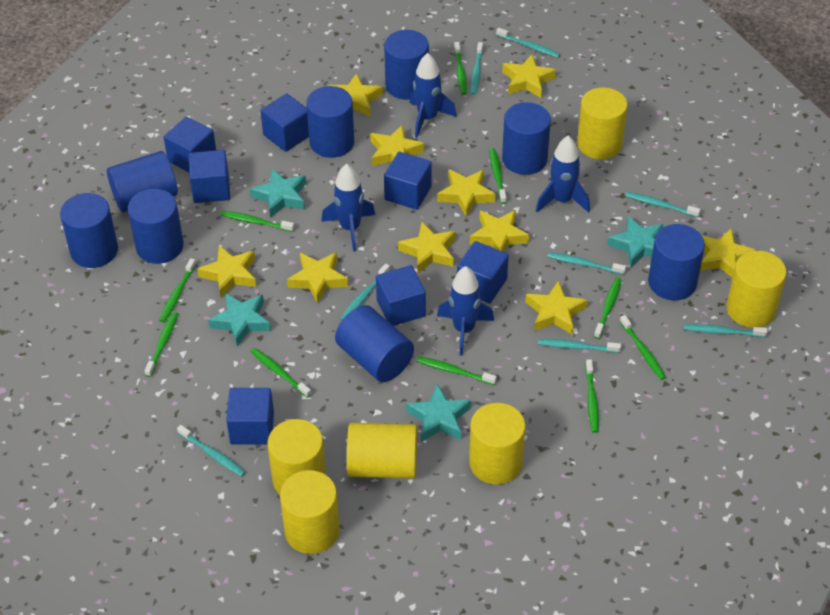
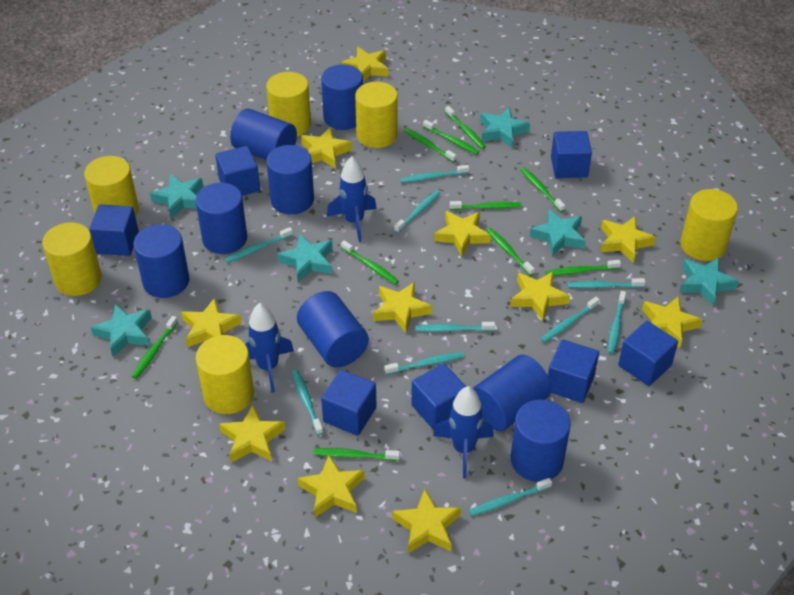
blue rocket: 4 -> 3
turquoise star: 4 -> 6
turquoise toothbrush: 8 -> 10
yellow star: 10 -> 11

